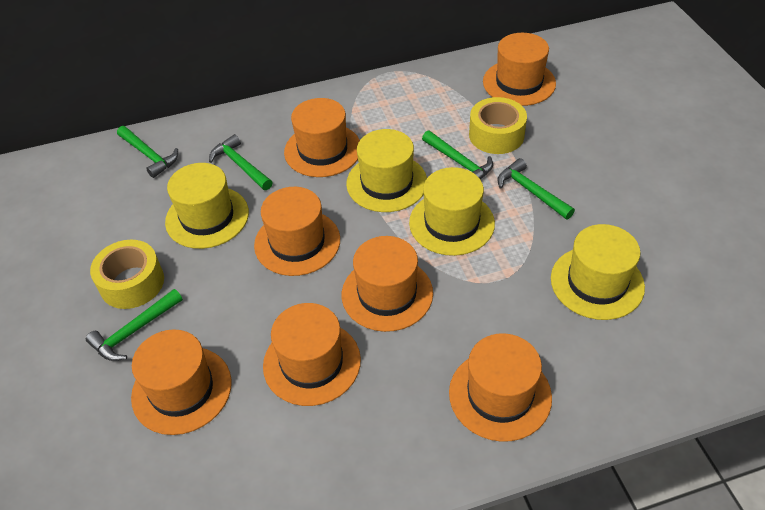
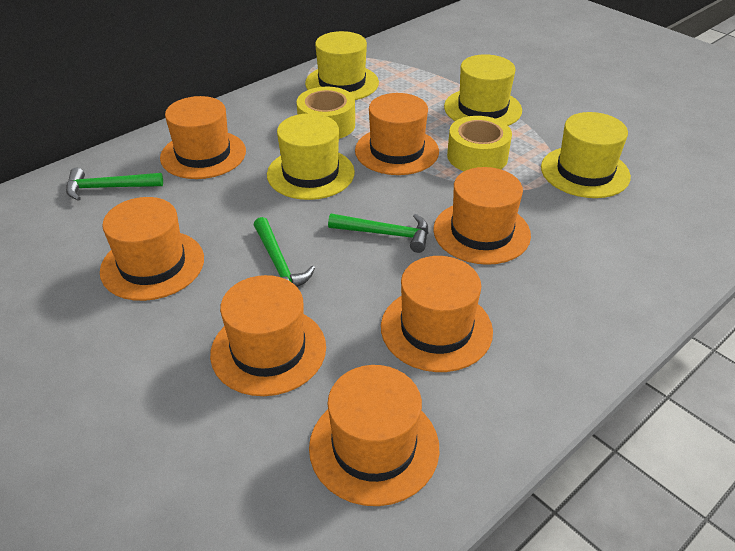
green hammer: 5 -> 3

